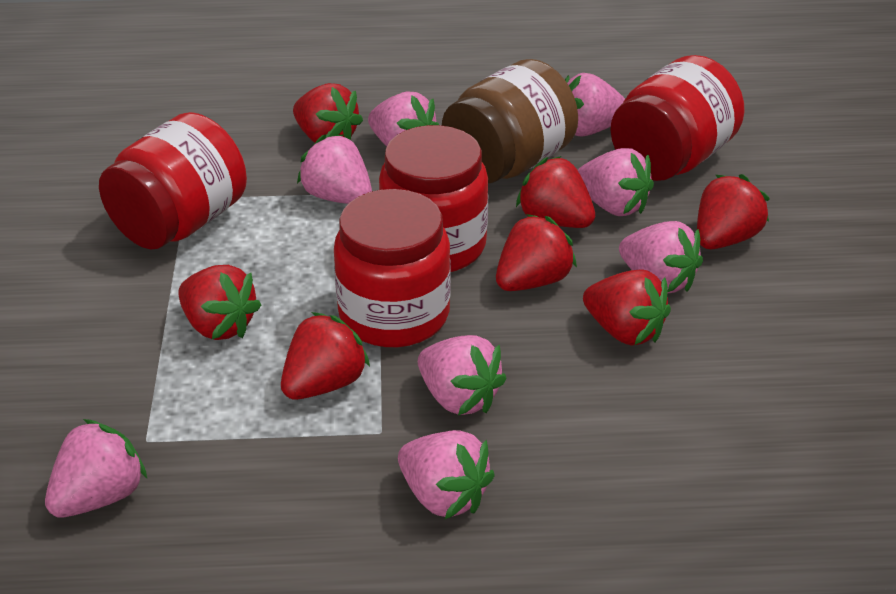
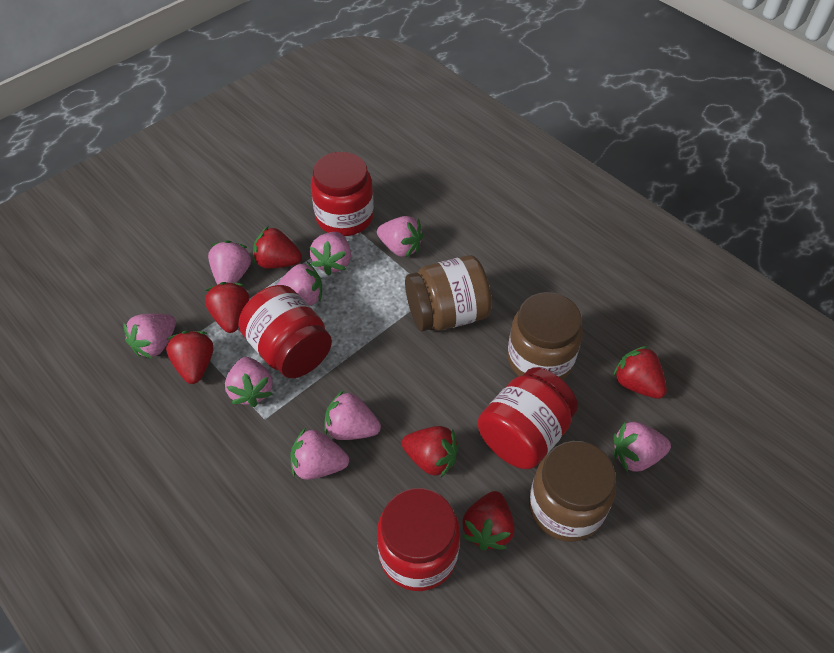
brown jar: 1 -> 3
pink strawberry: 8 -> 9
red strawberry: 7 -> 6

